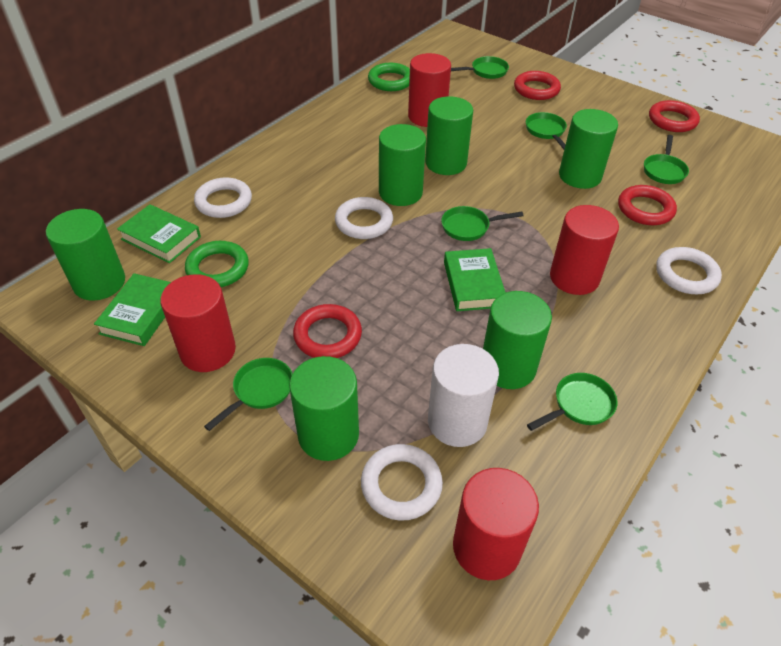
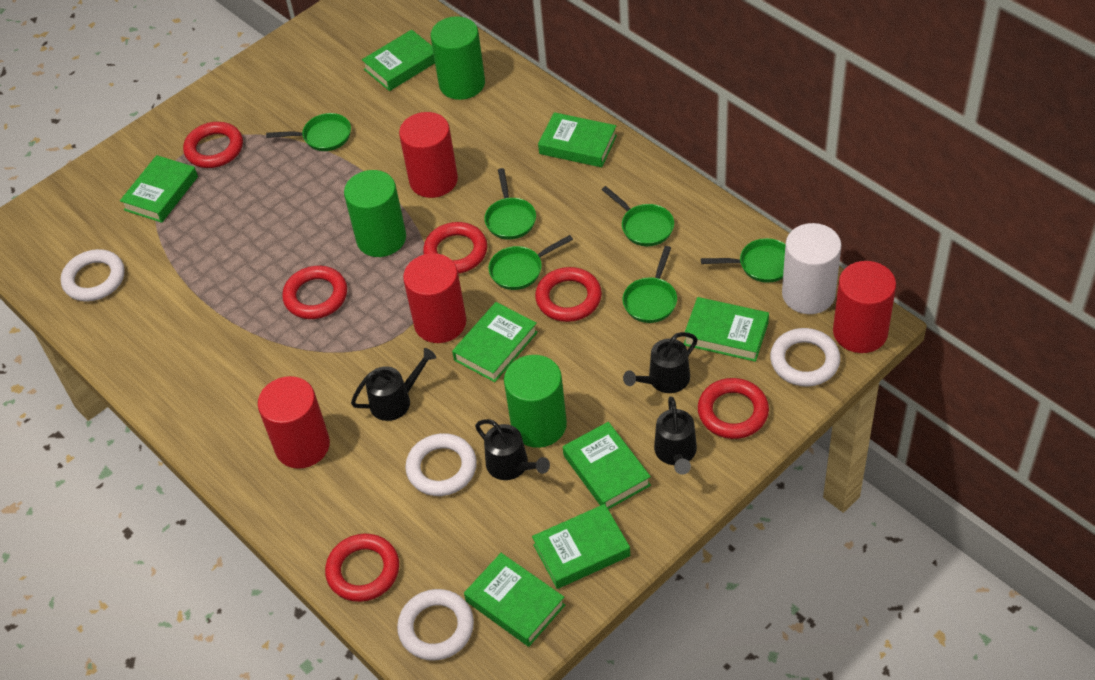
black watering can: 0 -> 4
green book: 3 -> 8
green cylinder: 6 -> 3
green ring: 2 -> 0
red ring: 4 -> 6

